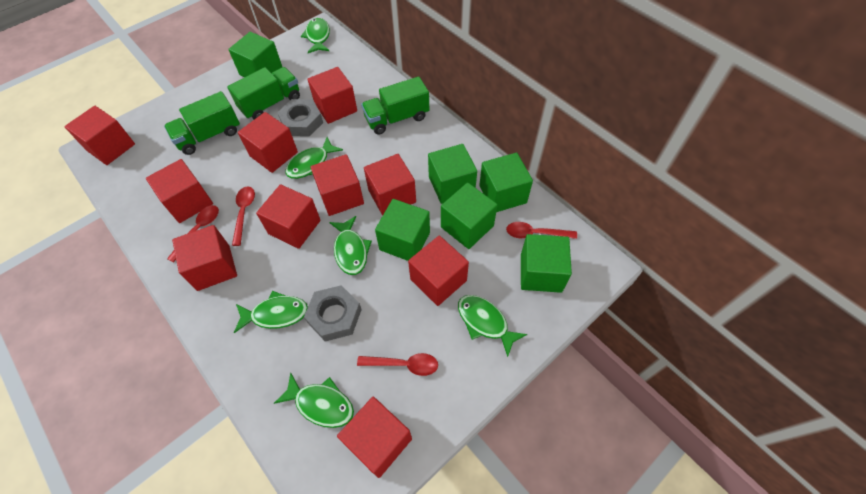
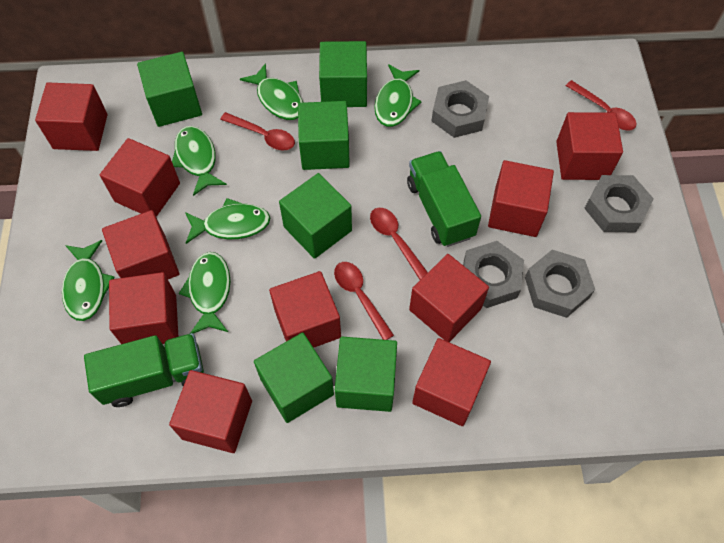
green truck: 3 -> 2
grey nut: 2 -> 4

